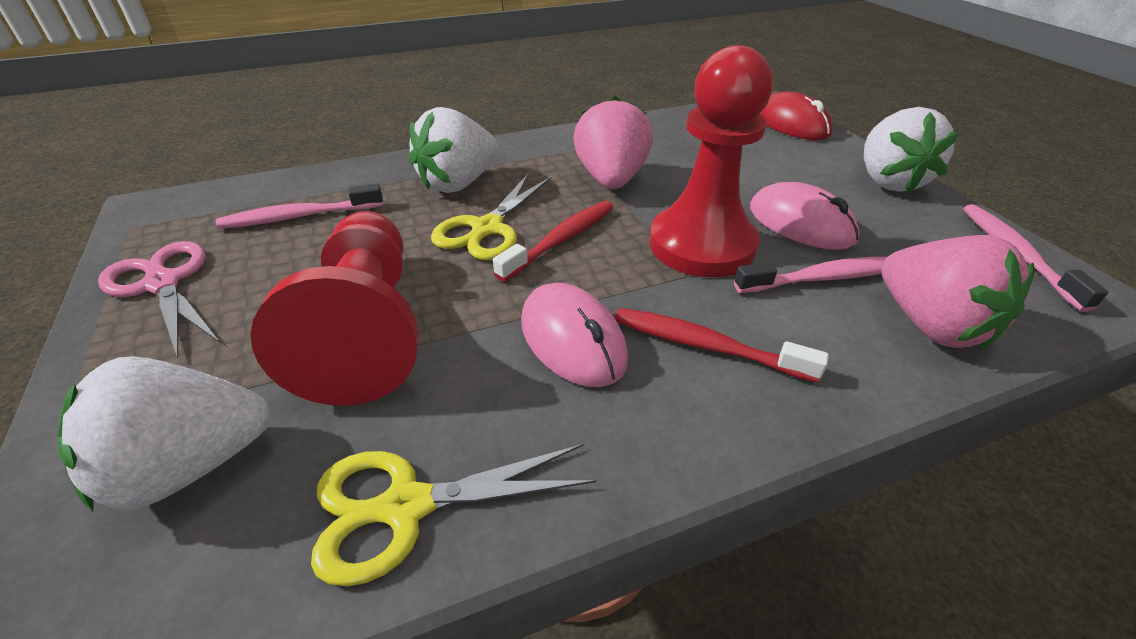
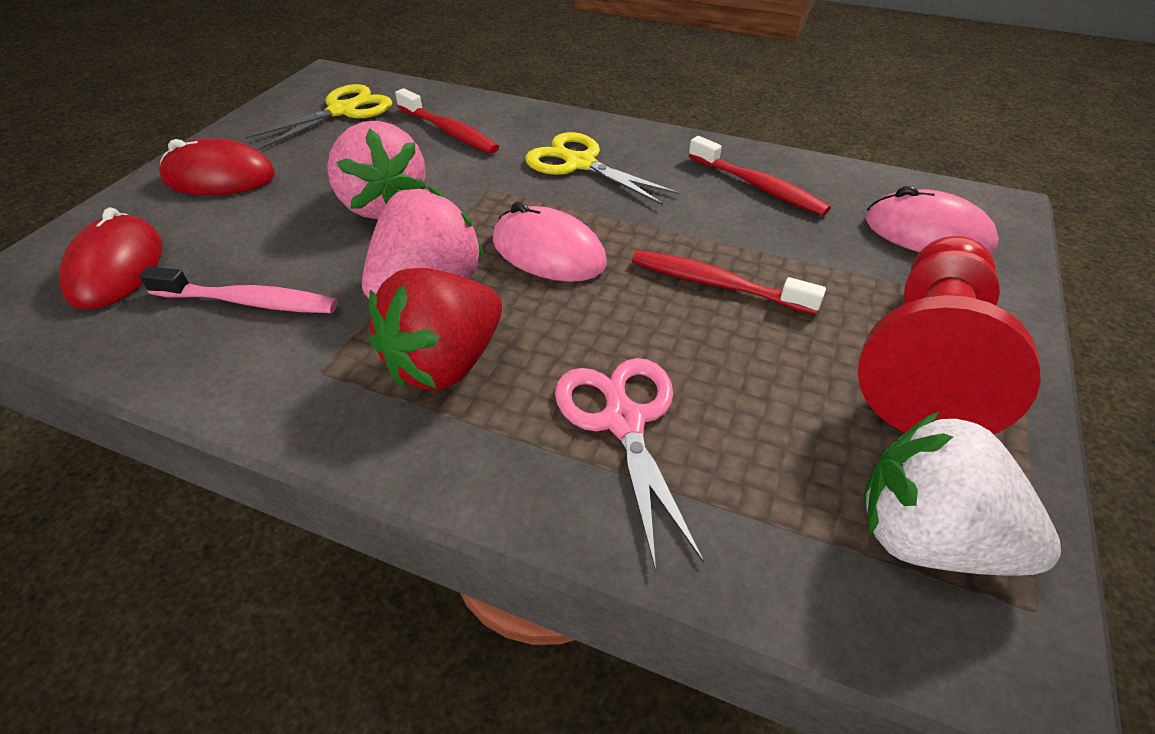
pink toothbrush: 3 -> 1
red mouse: 1 -> 2
red pawn: 2 -> 1
red strawberry: 0 -> 1
red toothbrush: 2 -> 3
white strawberry: 3 -> 1

